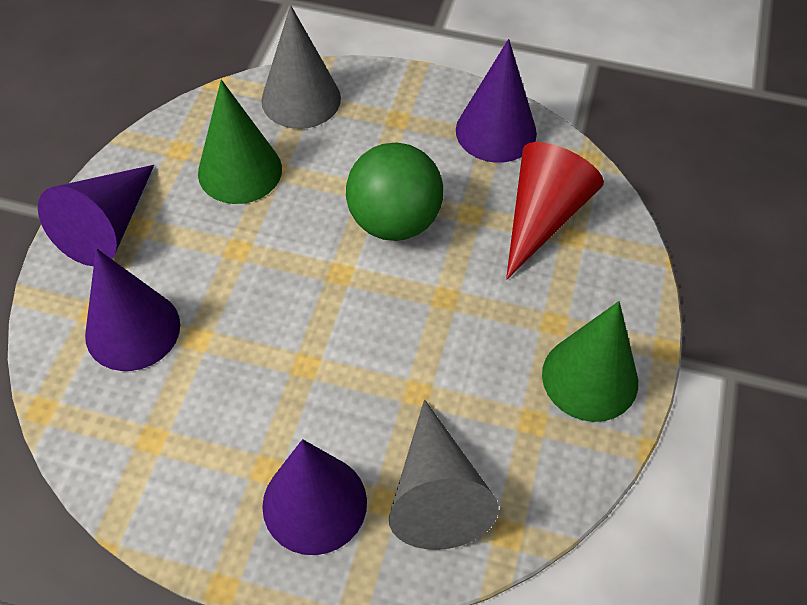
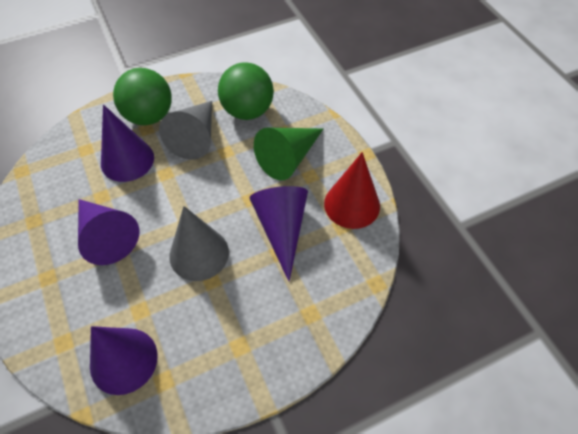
green ball: 1 -> 2
green cone: 2 -> 1

